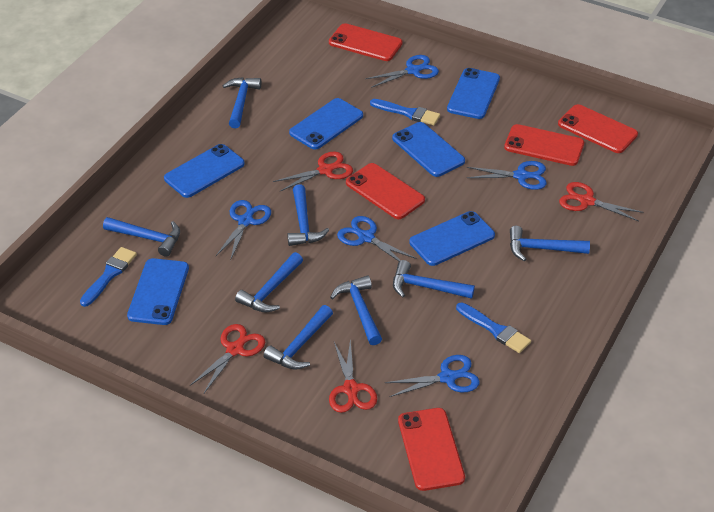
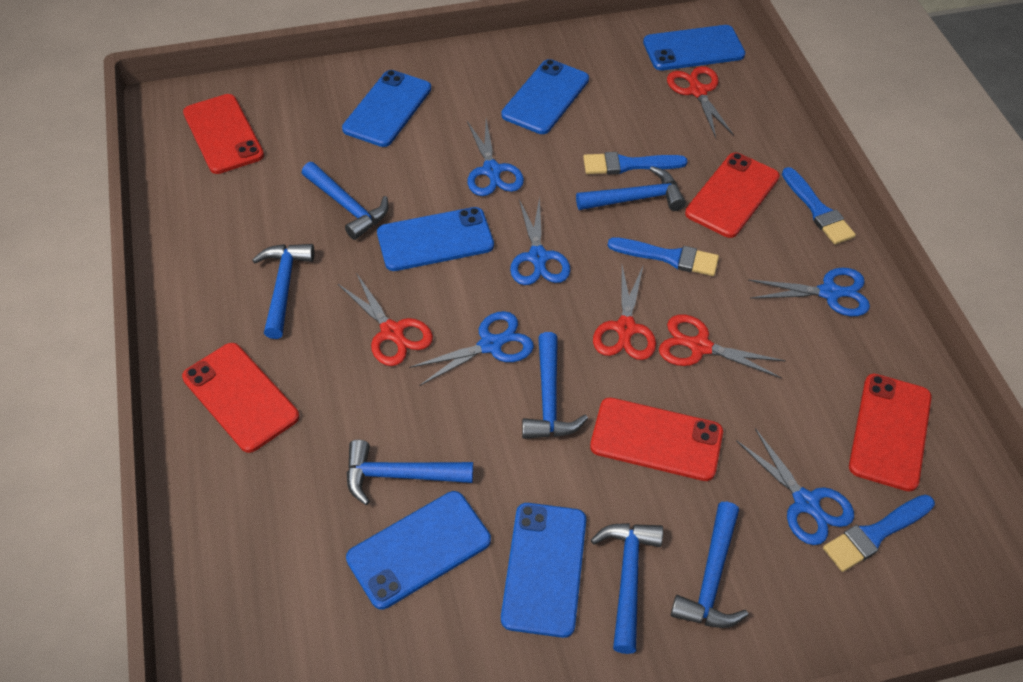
blue brush: 3 -> 4
blue hammer: 8 -> 7

